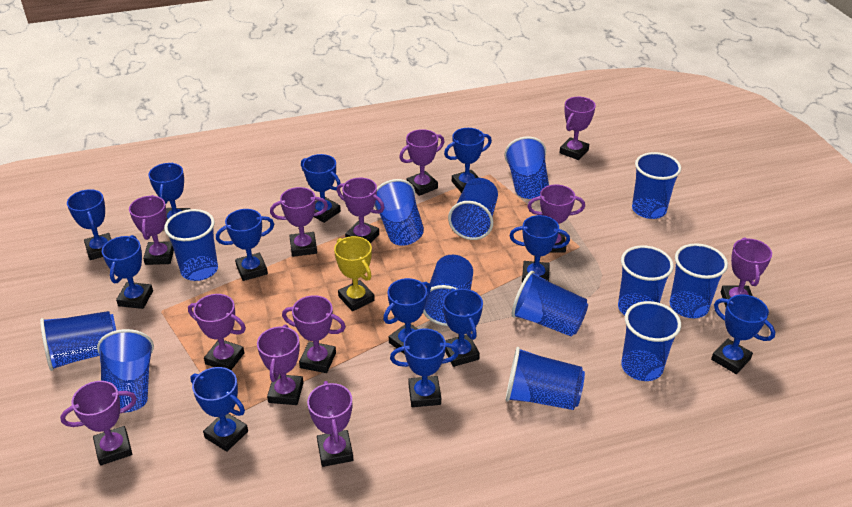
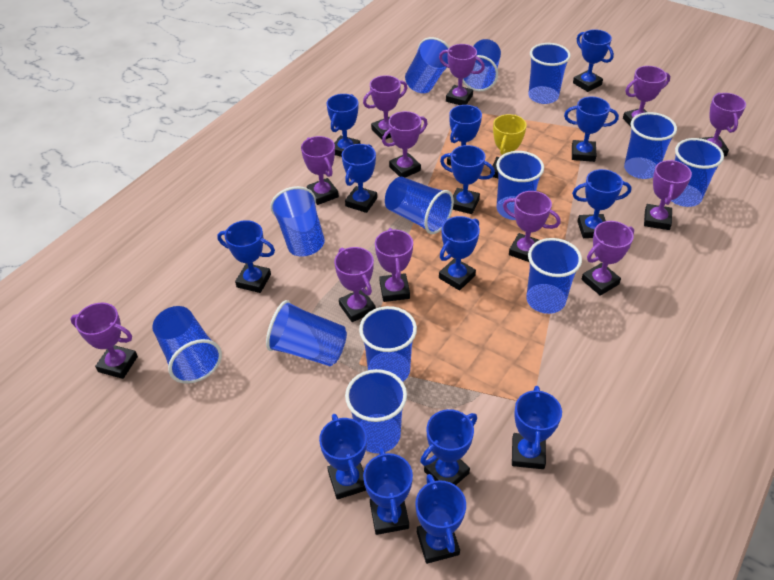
blue trophy: 12 -> 14

